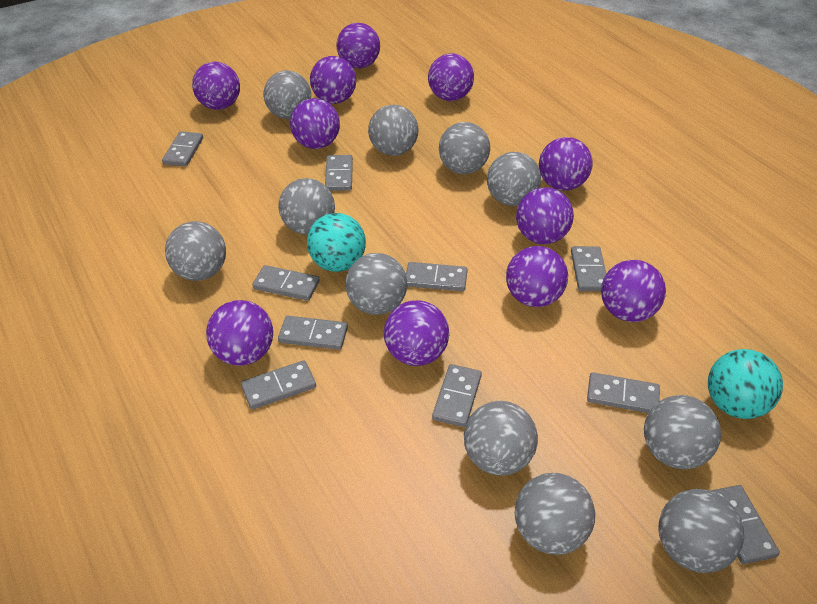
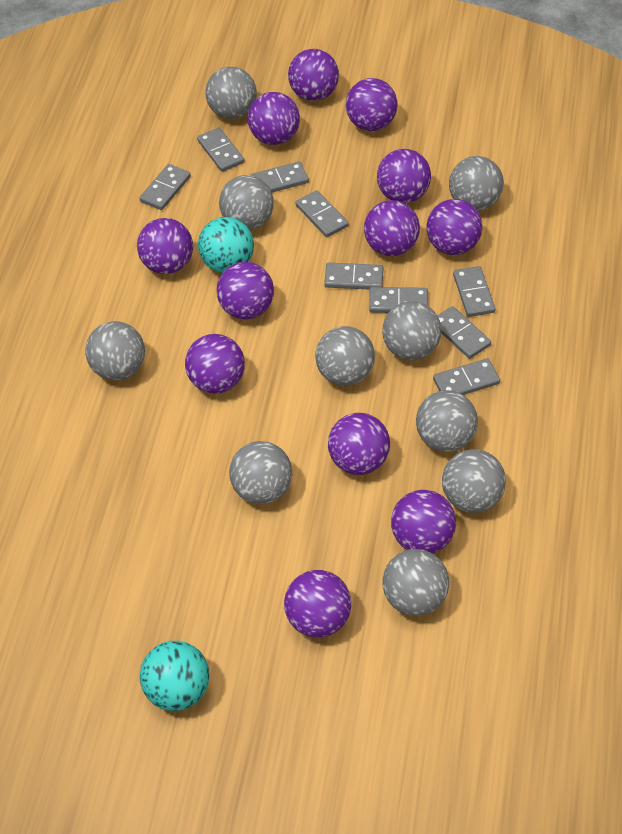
grey ball: 11 -> 10
grey domino: 10 -> 9
purple ball: 11 -> 12

